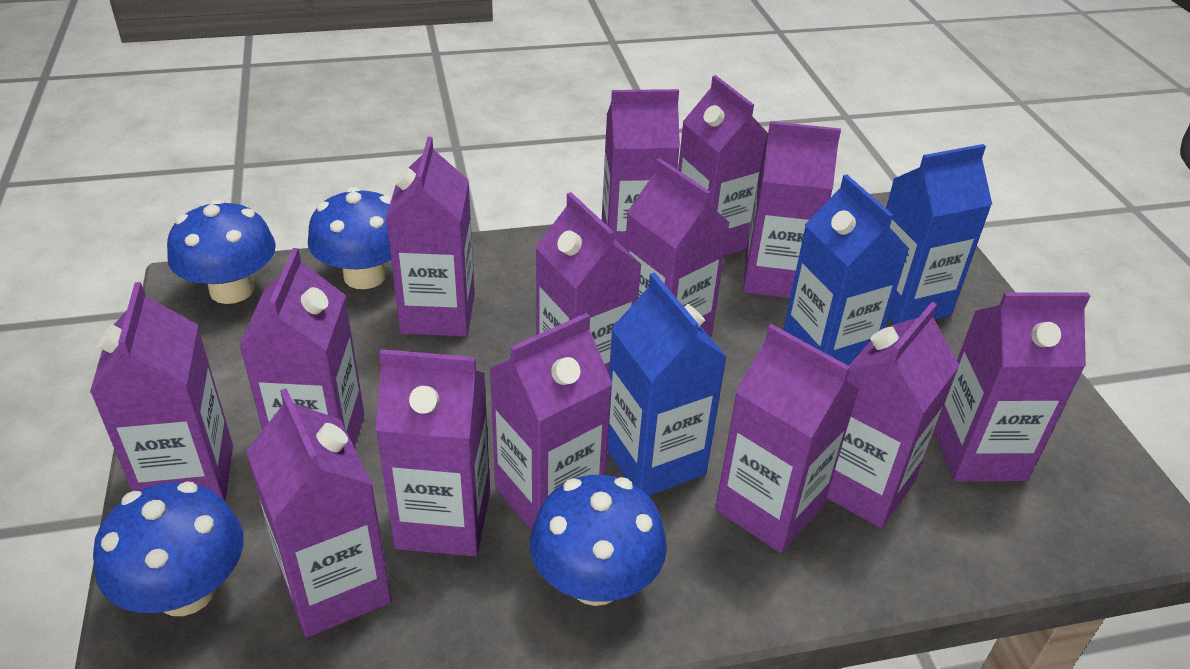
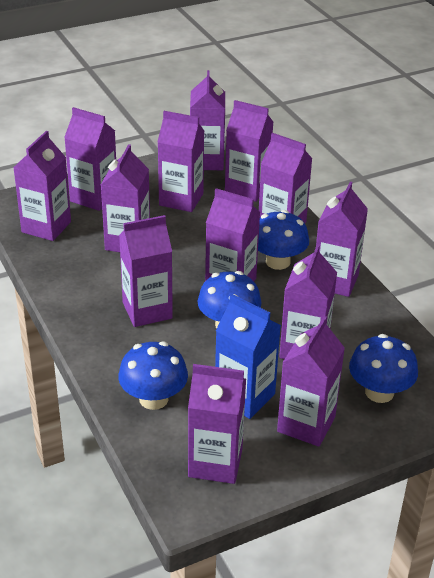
blue carton: 3 -> 1
purple carton: 14 -> 13

